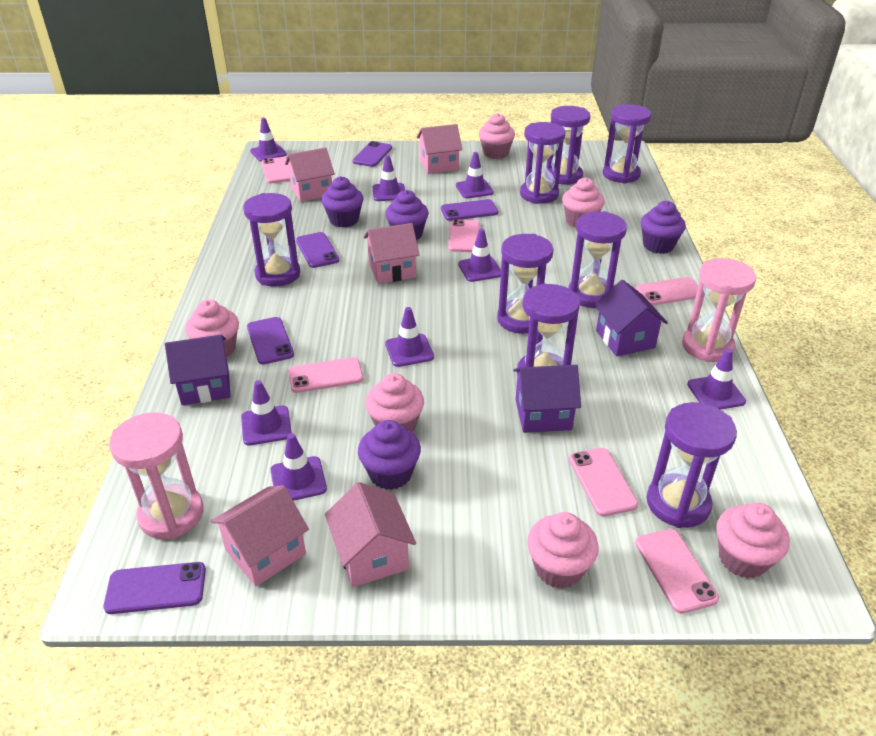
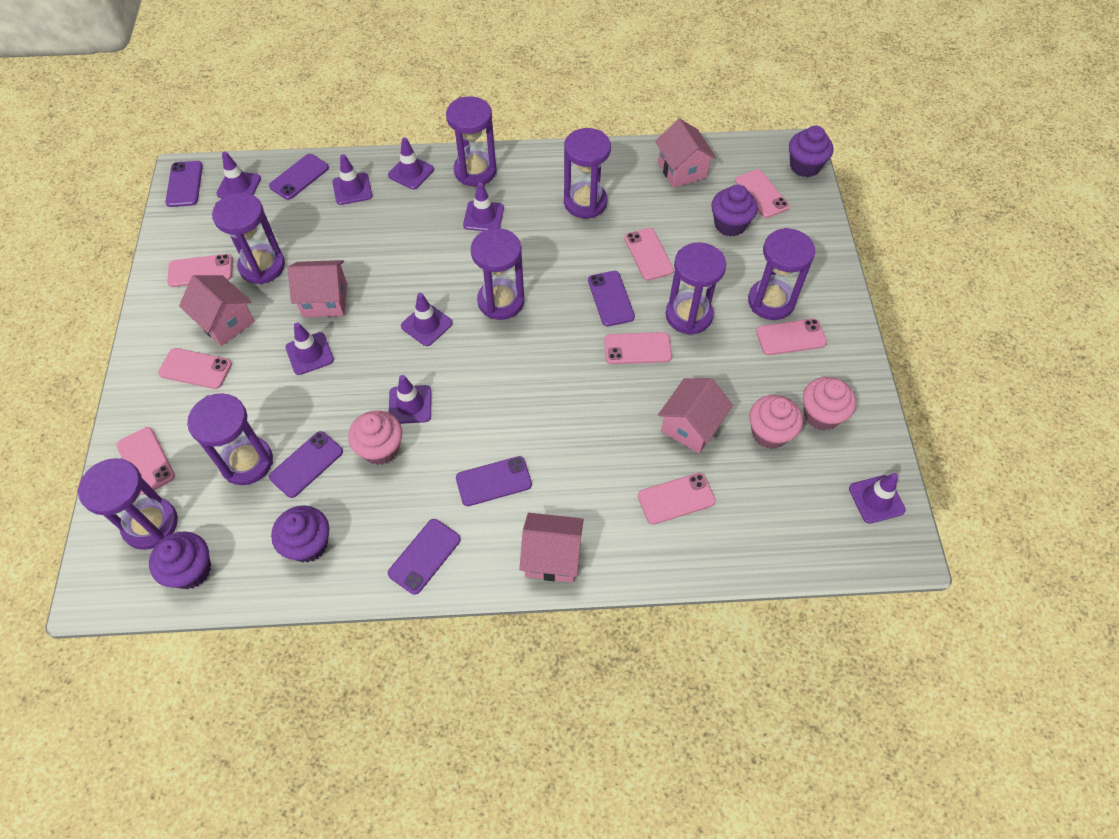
pink cupcake: 6 -> 3
pink hourglass: 2 -> 0
pink phone: 6 -> 8
purple house: 3 -> 0
purple phone: 5 -> 6

